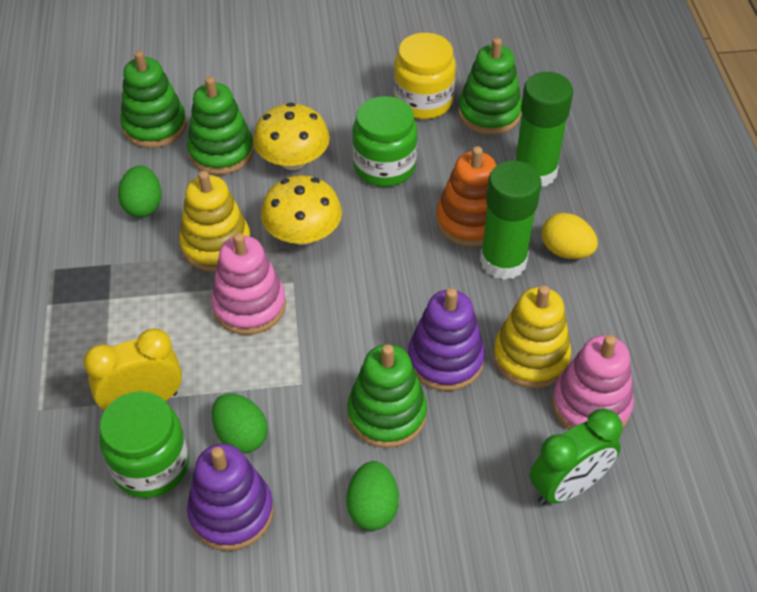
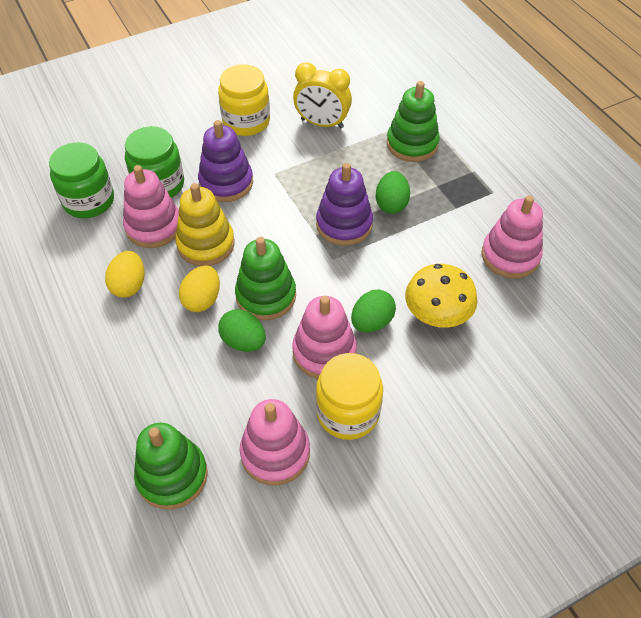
green clock: 1 -> 0
green glue stick: 2 -> 0
green stacking toy: 4 -> 3
orange stacking toy: 1 -> 0
pink stacking toy: 2 -> 4
yellow egg: 1 -> 2
yellow jar: 1 -> 2
yellow mushroom: 2 -> 1
yellow stacking toy: 2 -> 1

